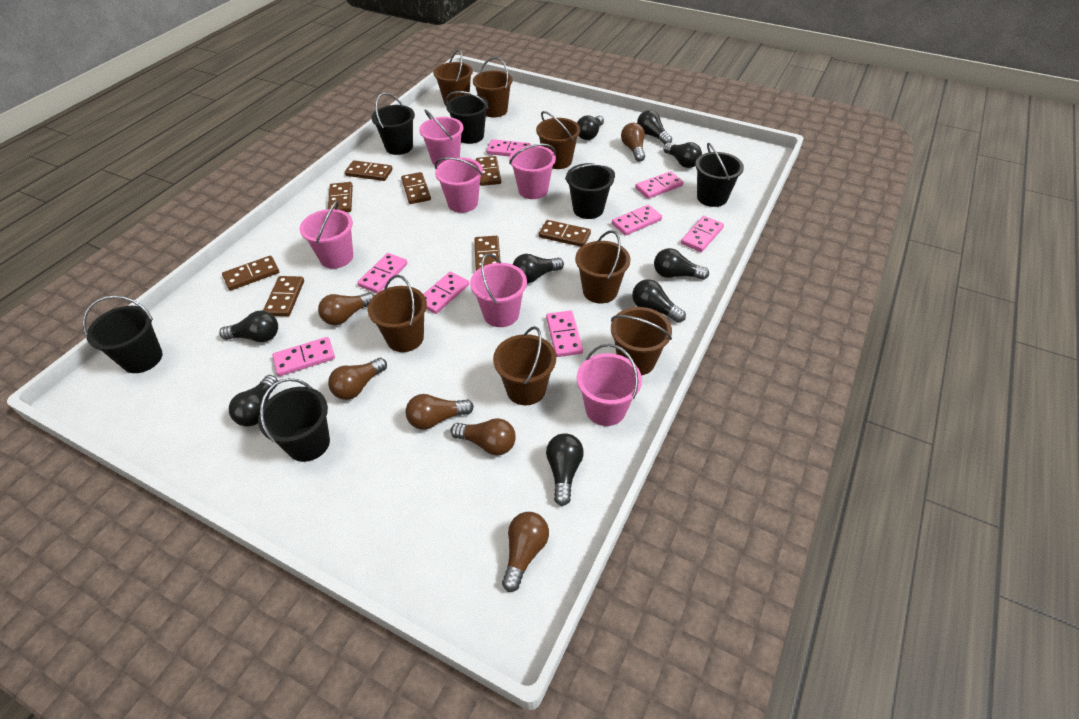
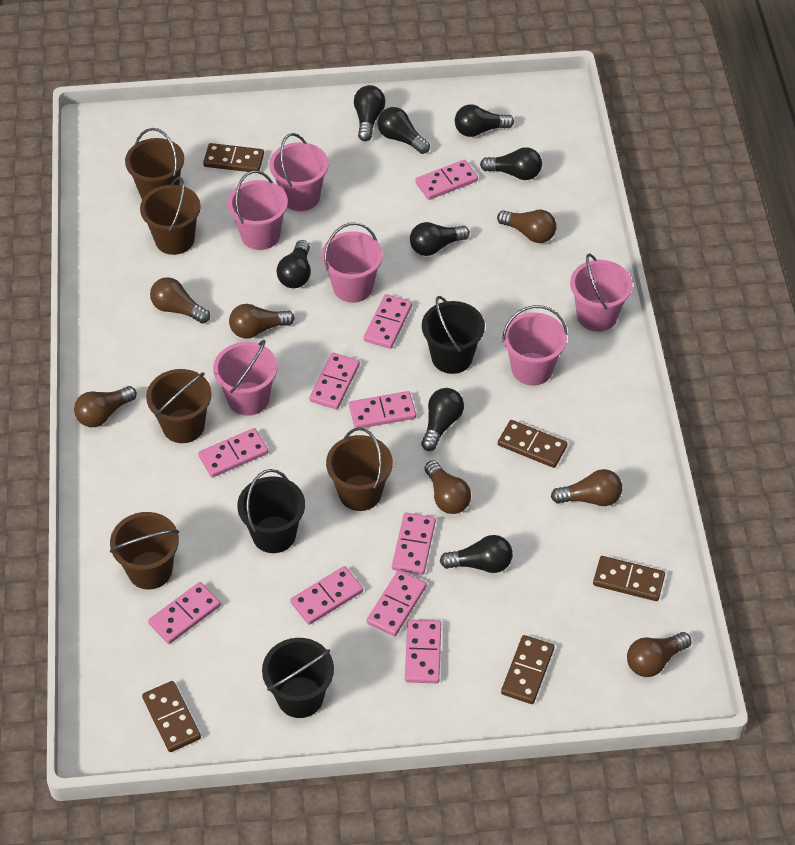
black bucket: 6 -> 3
black light bulb: 9 -> 8
brown bucket: 7 -> 5
brown domino: 8 -> 5
brown light bulb: 6 -> 7
pink domino: 8 -> 10

